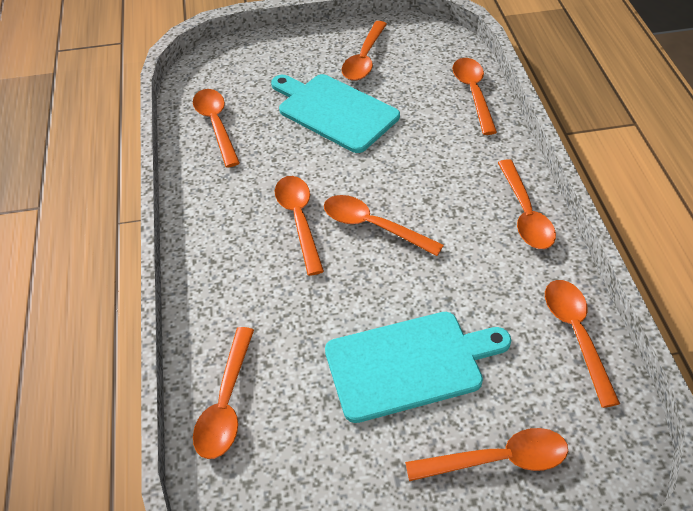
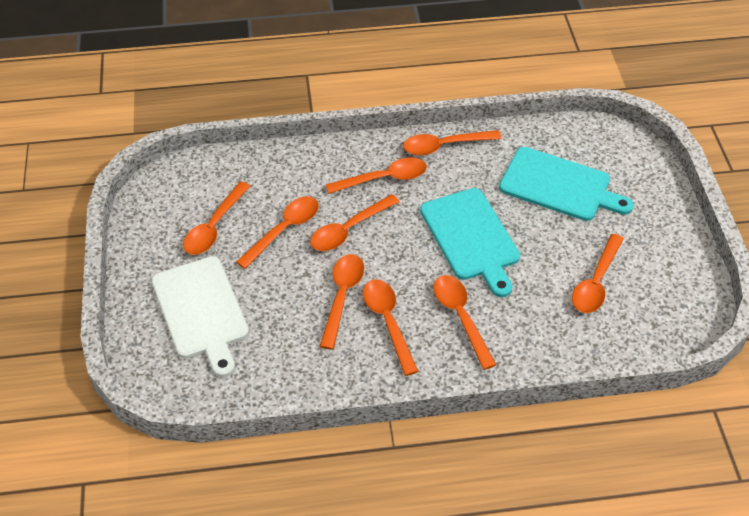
white cutting board: 0 -> 1

